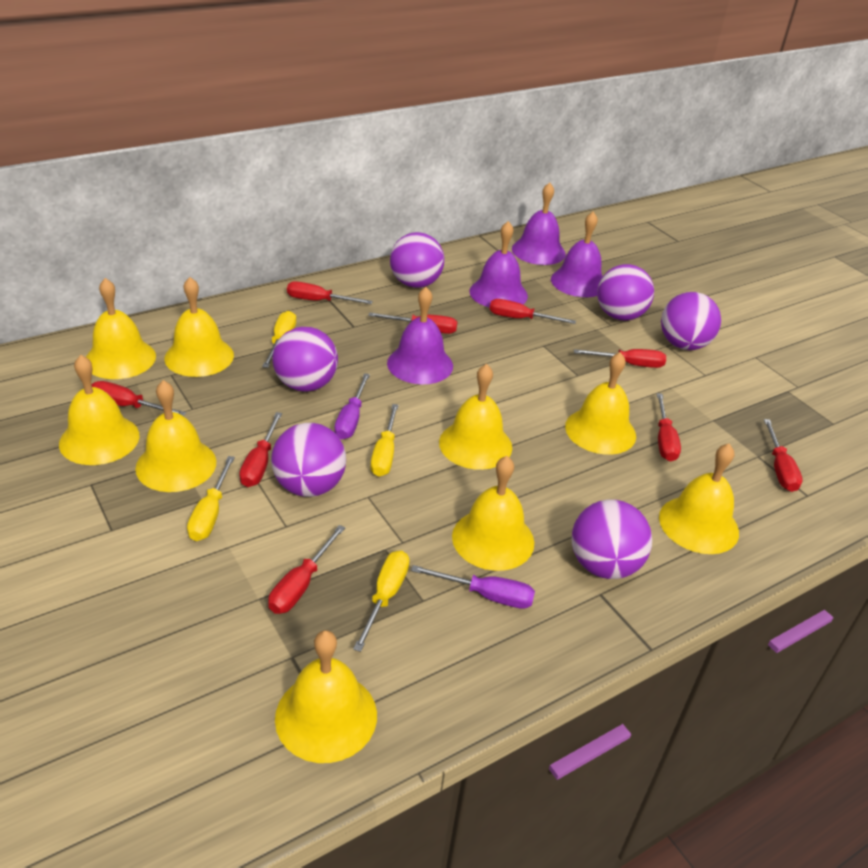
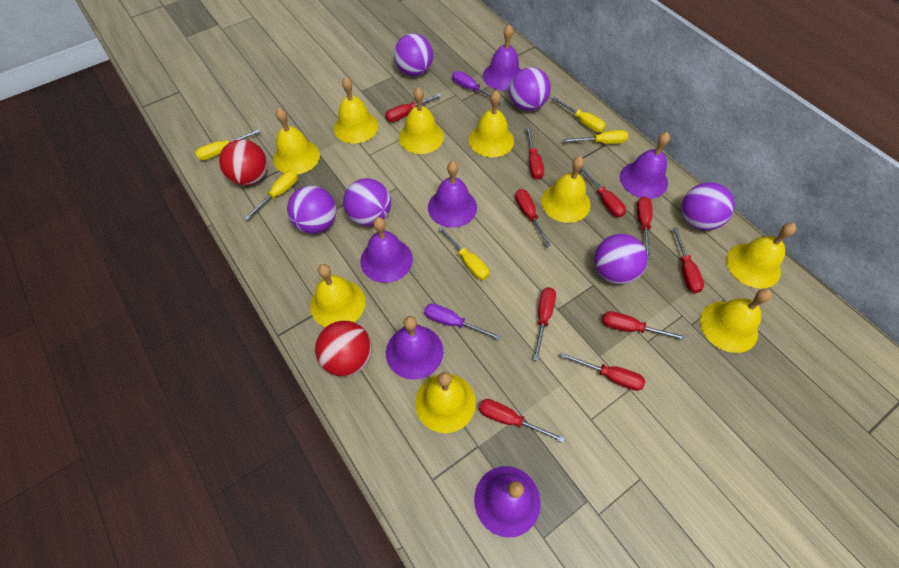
purple bell: 4 -> 6
red ball: 0 -> 2
red screwdriver: 9 -> 10
yellow screwdriver: 4 -> 5

